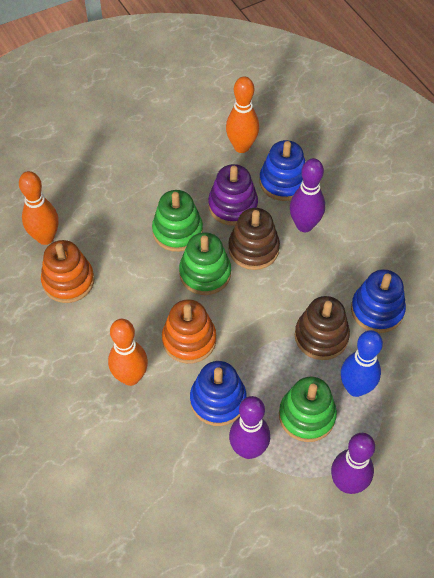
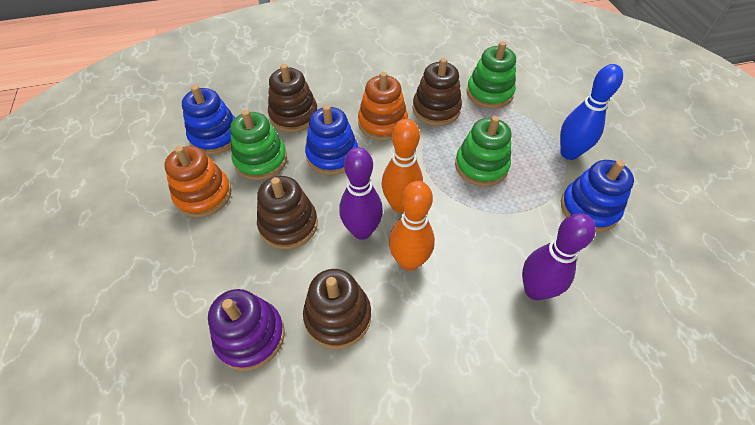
brown stacking toy: 2 -> 4
orange bowling pin: 3 -> 2
purple bowling pin: 3 -> 2

